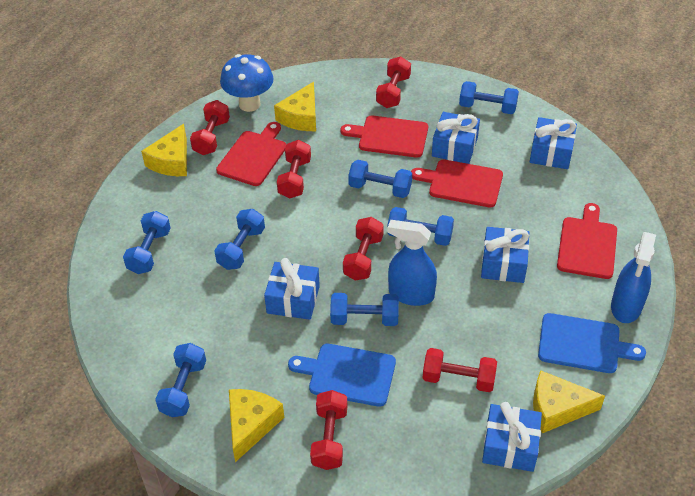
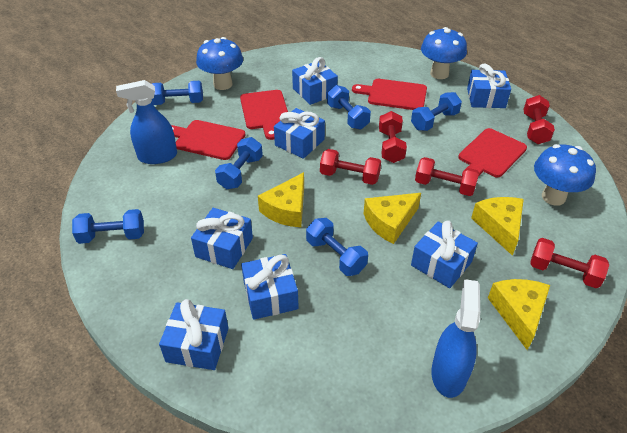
blue cutting board: 2 -> 0
blue dumbbell: 7 -> 6
blue gift: 5 -> 7
blue mushroom: 1 -> 3
red dumbbell: 6 -> 5

